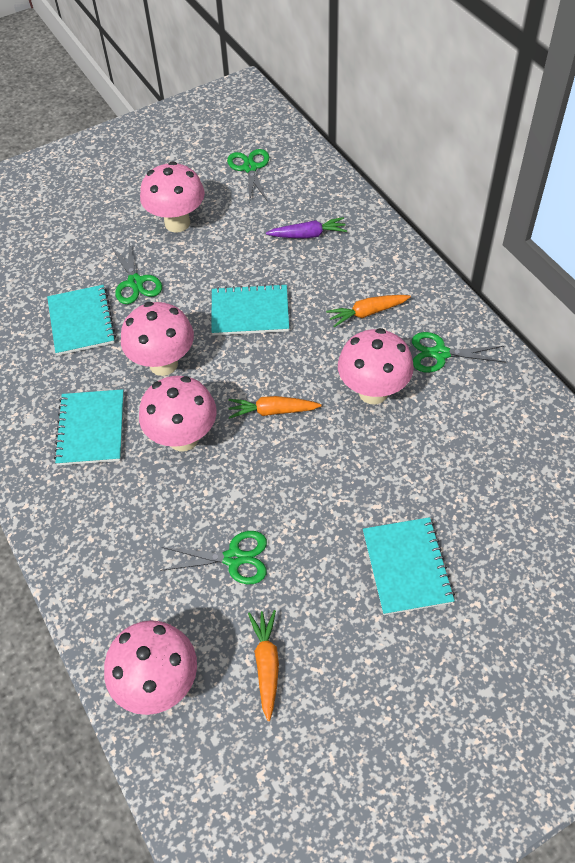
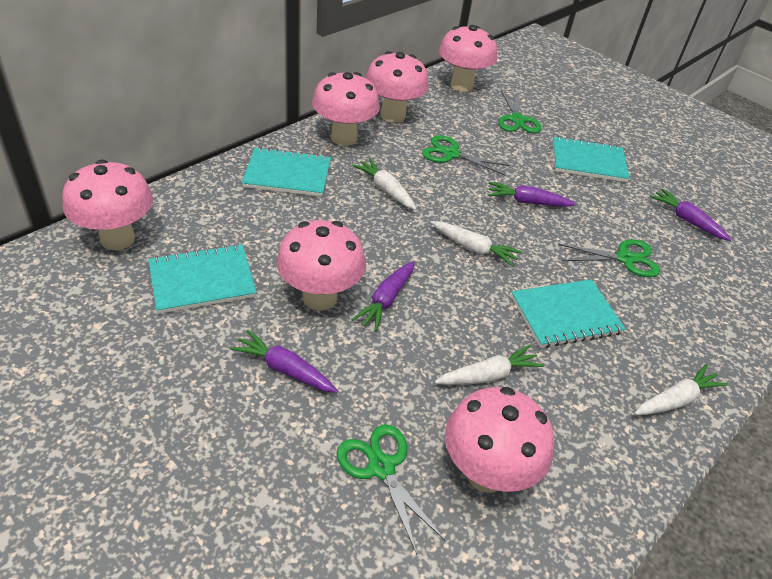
orange carrot: 3 -> 0
pink mushroom: 5 -> 6
purple carrot: 1 -> 4
white carrot: 0 -> 4

